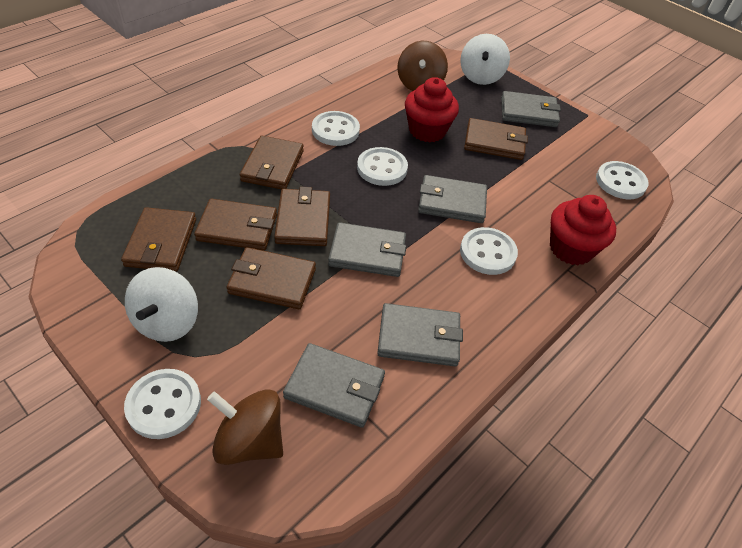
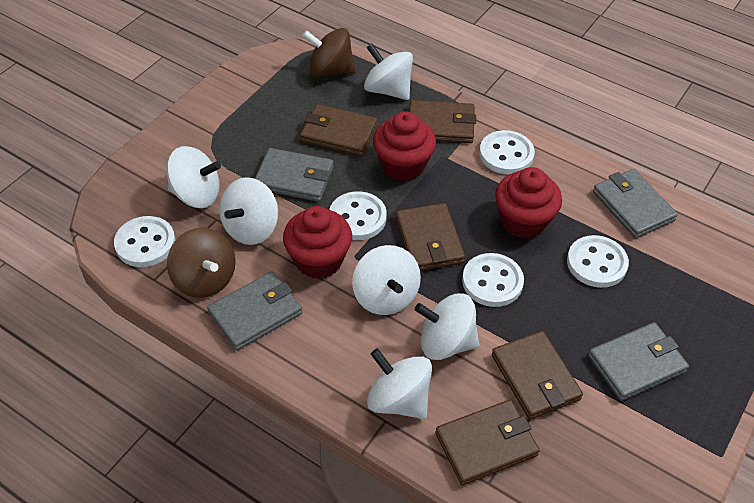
brown wallet: 6 -> 5
grey wallet: 5 -> 4
red cupcake: 2 -> 3
white spinning top: 2 -> 6

